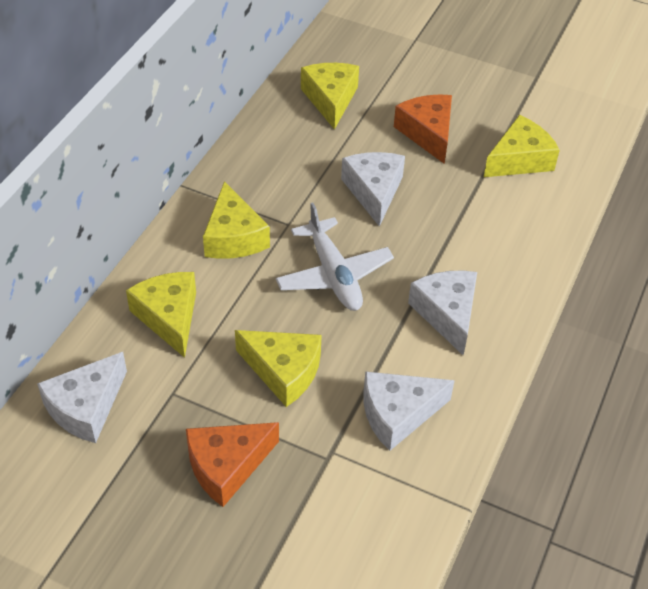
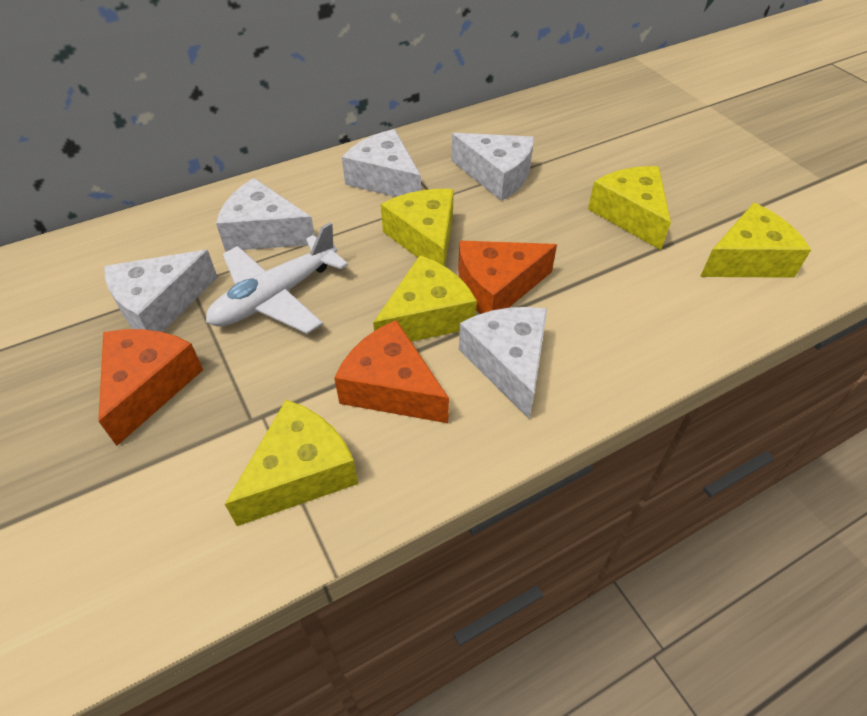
orange cheese: 2 -> 3
white cheese: 4 -> 5

